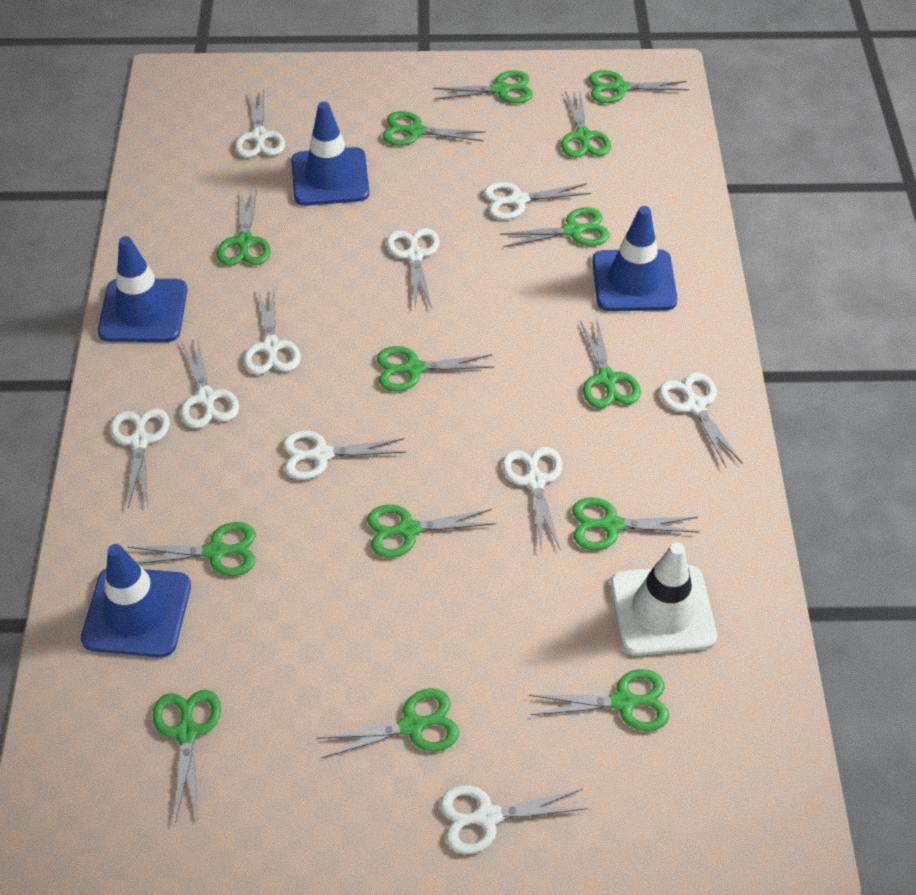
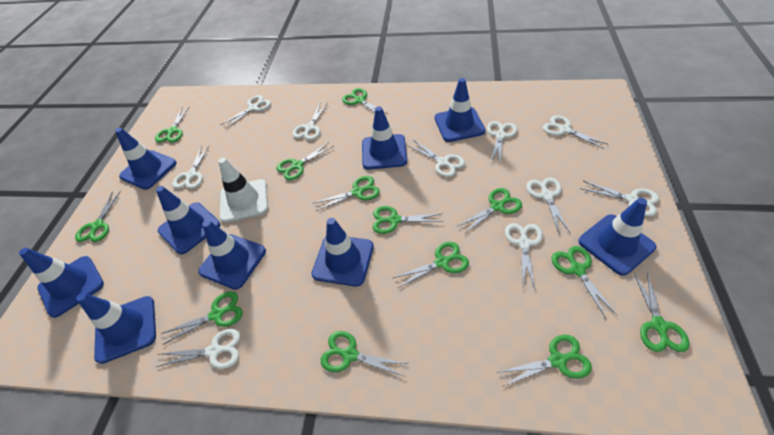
blue traffic cone: 4 -> 9
green scissors: 14 -> 13

